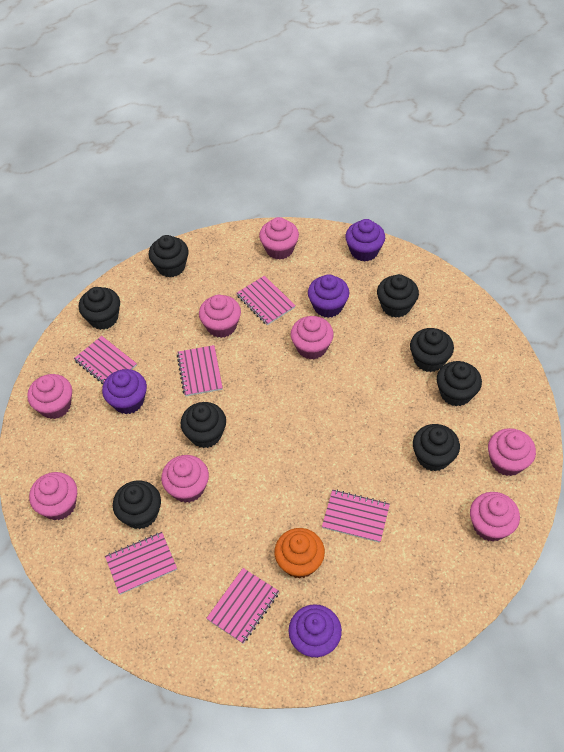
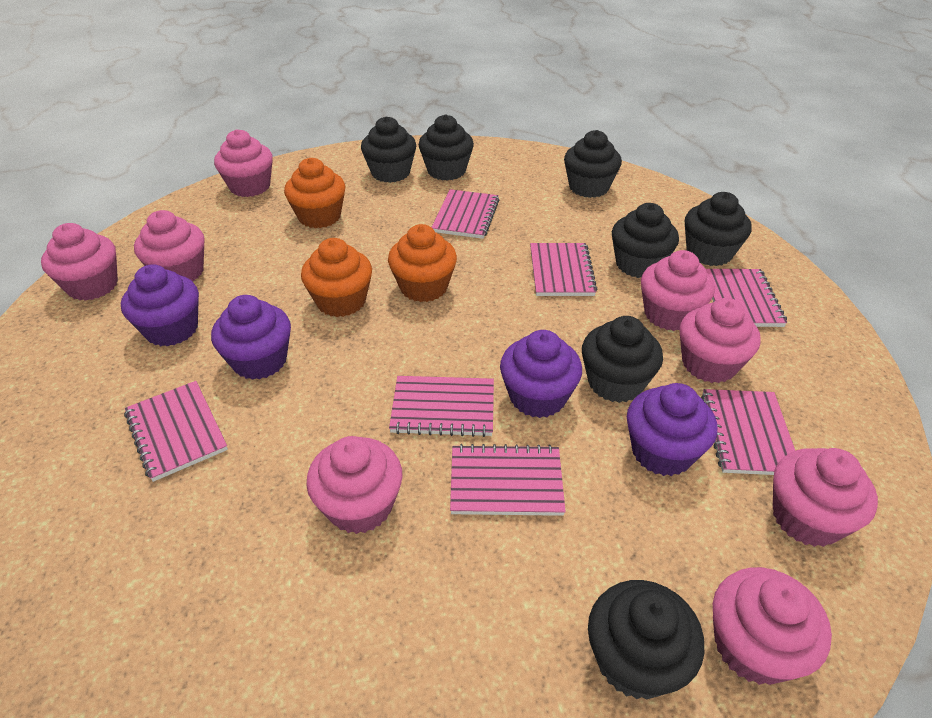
black cupcake: 8 -> 7
orange cupcake: 1 -> 3
pink notebook: 6 -> 7

